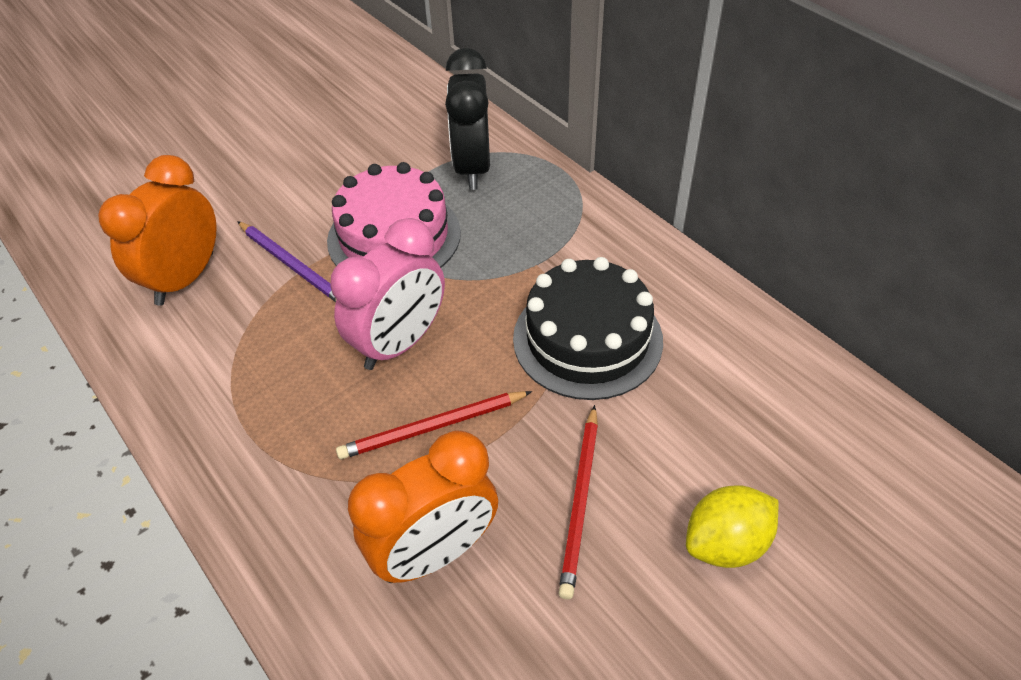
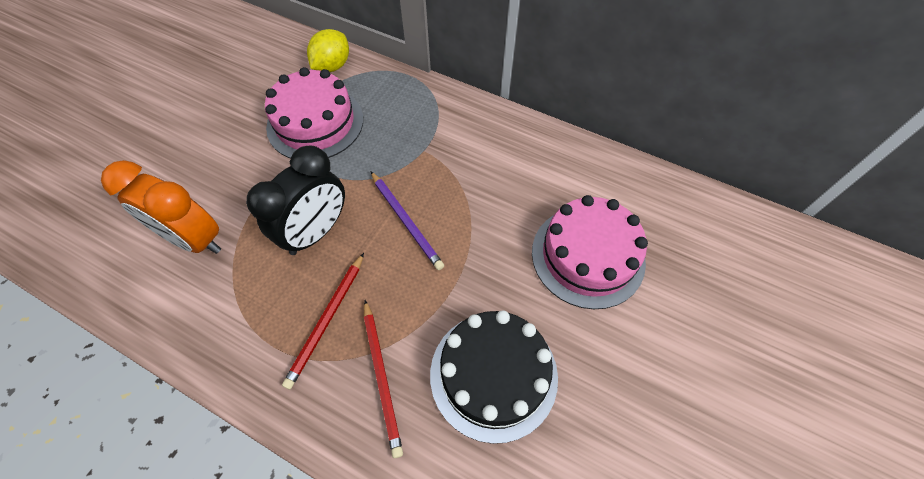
orange clock: 2 -> 1
pink cake: 1 -> 2
pink clock: 1 -> 0

